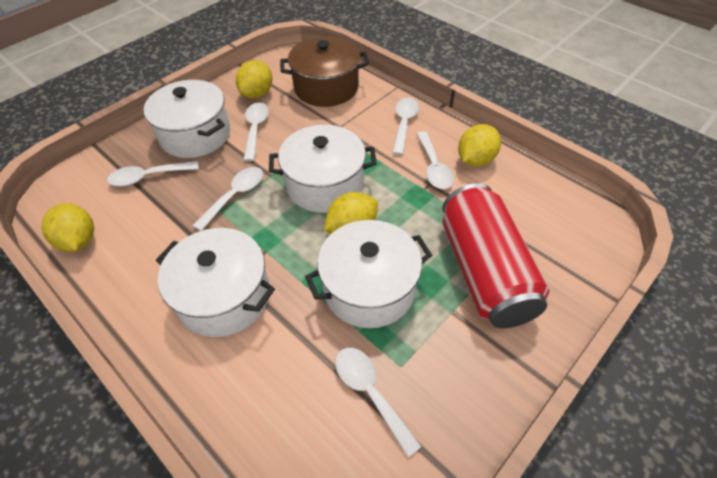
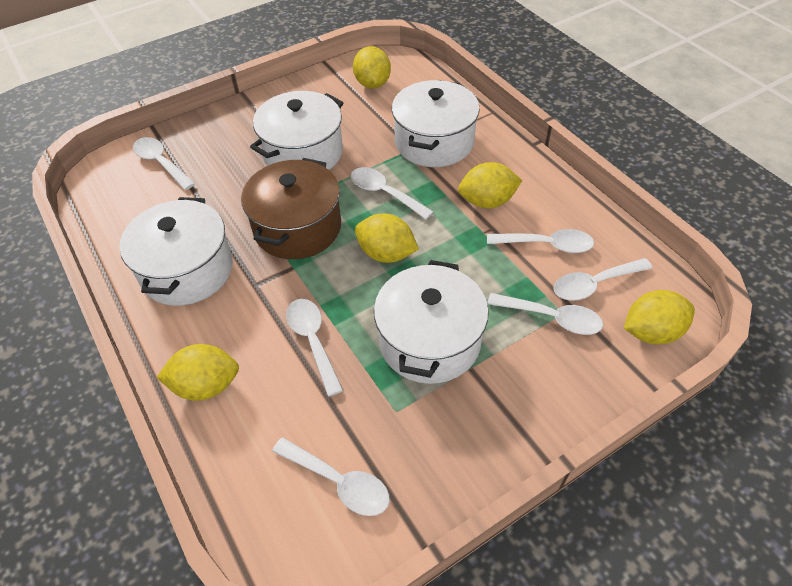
red can: 1 -> 0
white spoon: 6 -> 7
yellow lemon: 4 -> 5

